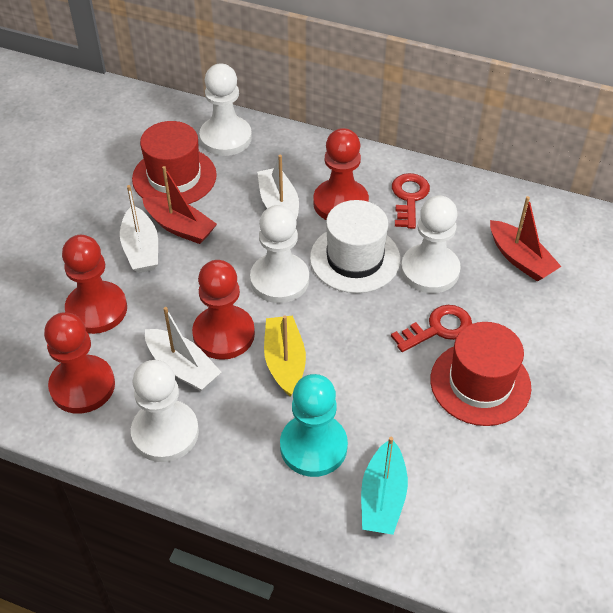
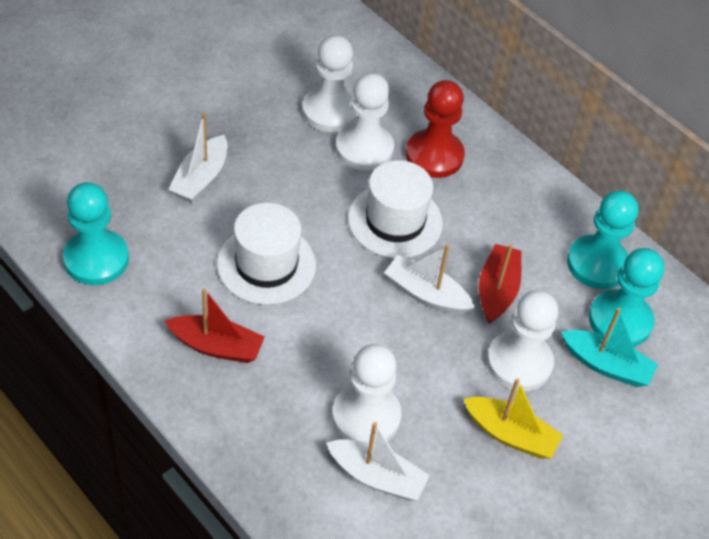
red hat: 2 -> 0
red key: 2 -> 0
red pawn: 4 -> 1
turquoise pawn: 1 -> 3
white hat: 1 -> 2

